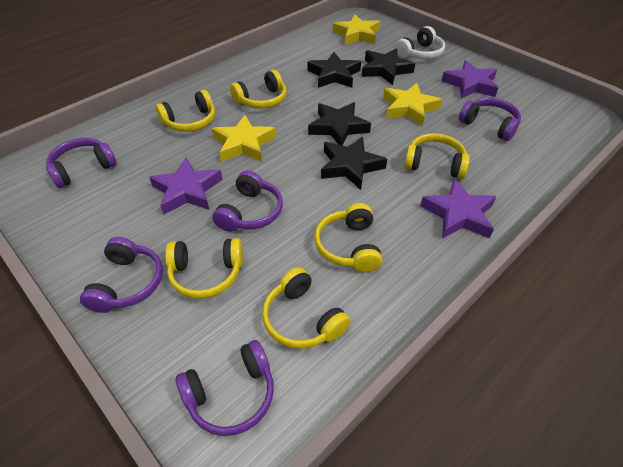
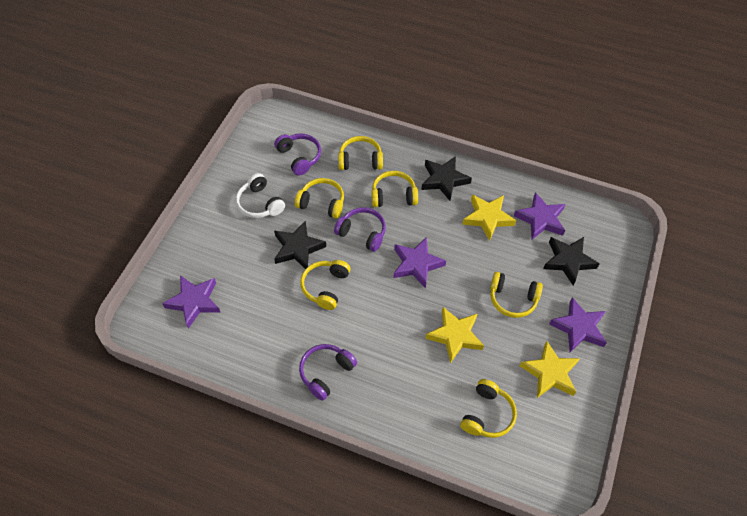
black star: 4 -> 3
purple headphones: 5 -> 3
purple star: 3 -> 4

